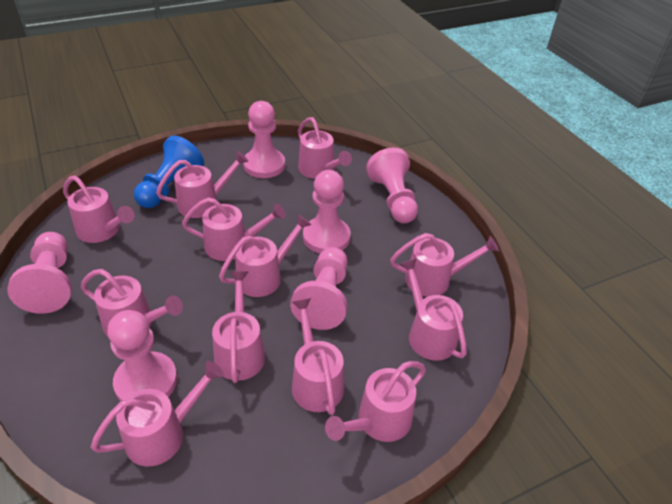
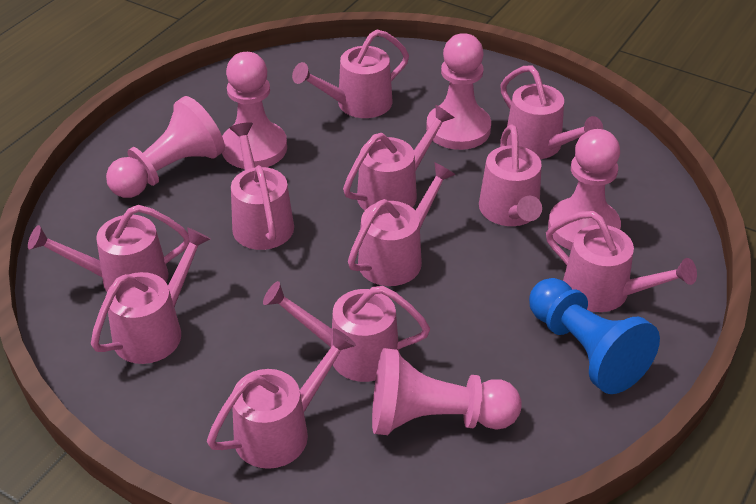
pink pawn: 6 -> 5
pink watering can: 12 -> 11

